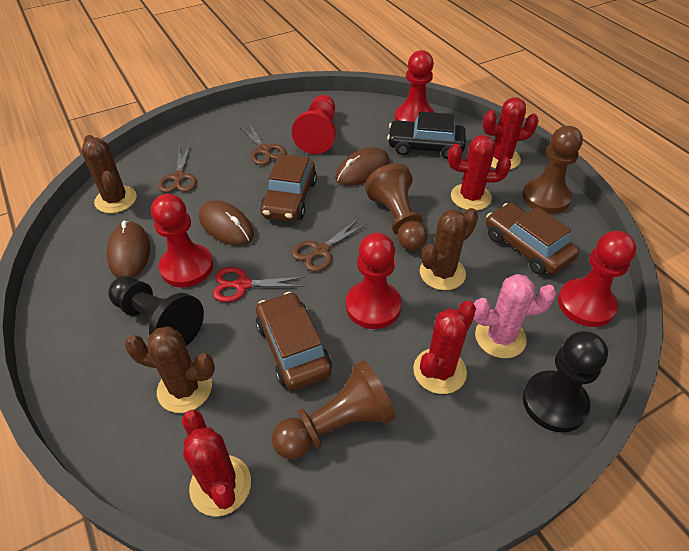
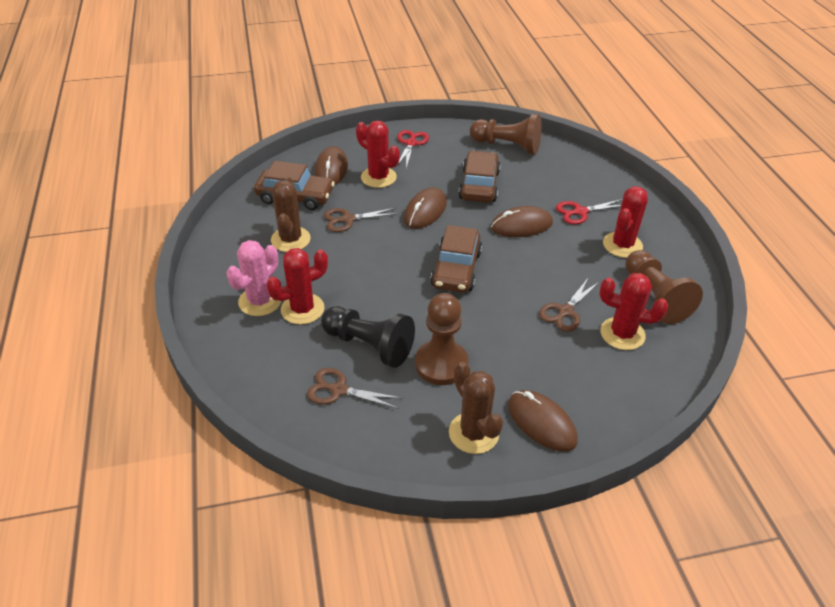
black car: 1 -> 0
black pawn: 2 -> 1
brown cactus: 3 -> 2
brown mouse: 3 -> 4
red pawn: 5 -> 0
red scissors: 1 -> 2

